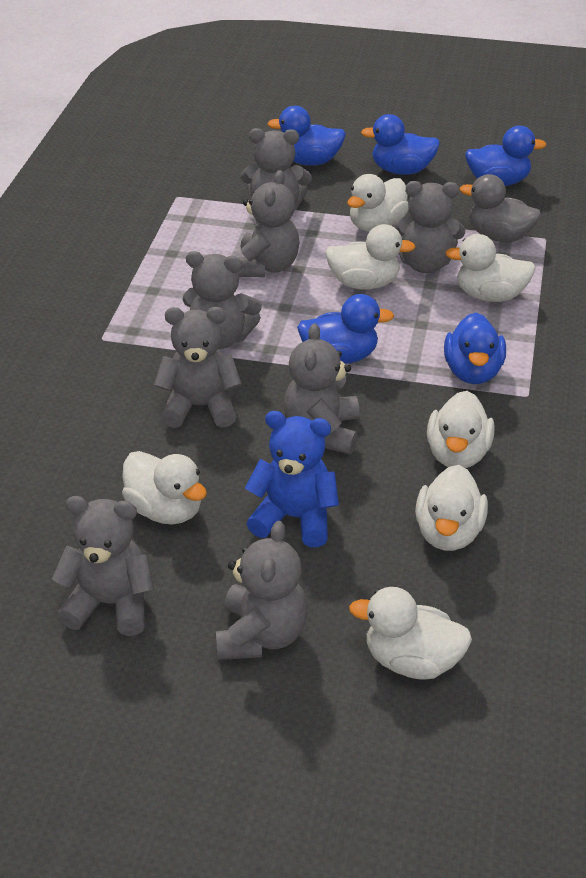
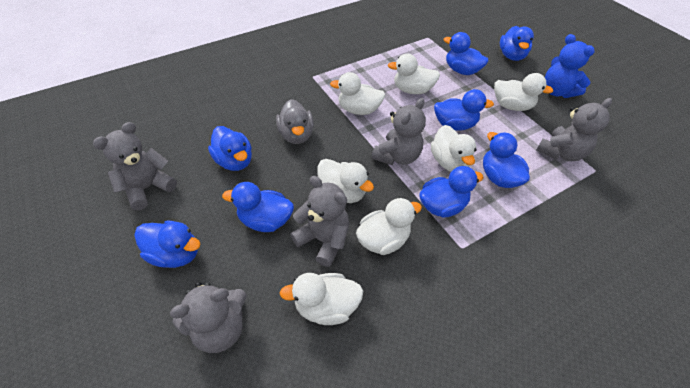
blue duck: 5 -> 8
grey teddy bear: 8 -> 5

